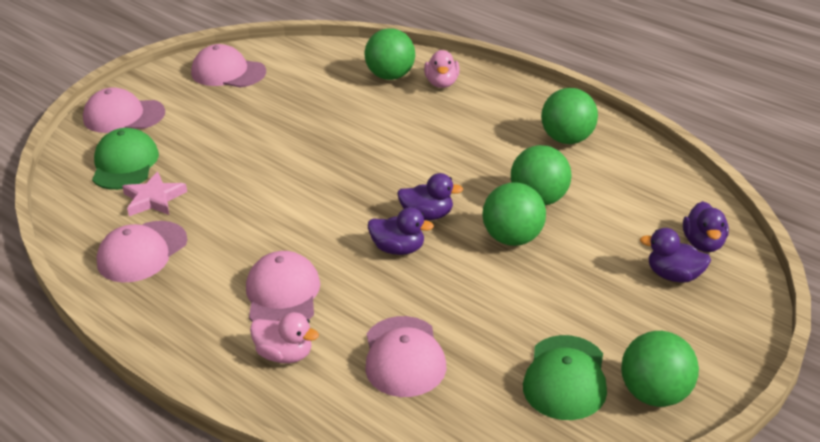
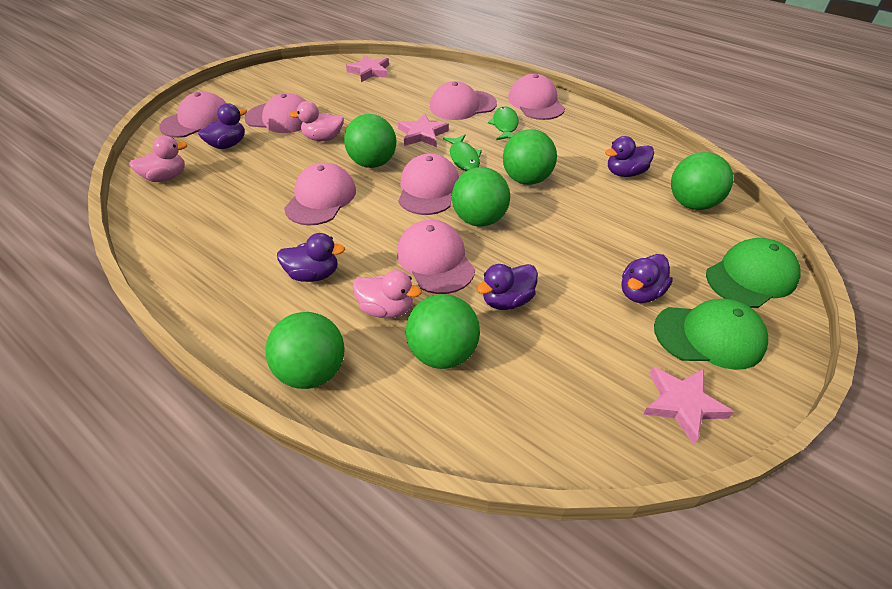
green ball: 5 -> 6
green fish: 0 -> 2
pink cap: 5 -> 7
pink duck: 2 -> 3
pink star: 1 -> 3
purple duck: 4 -> 5

